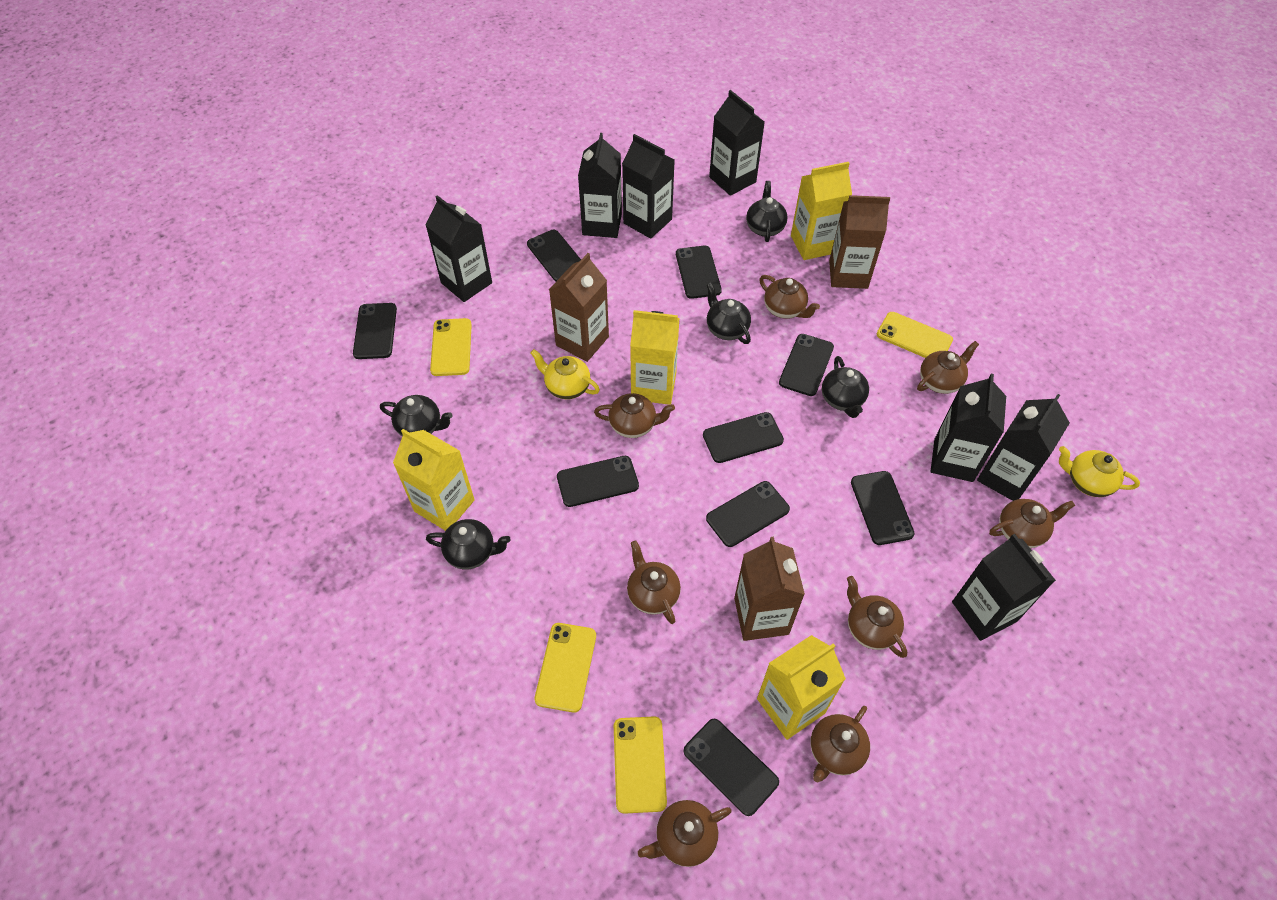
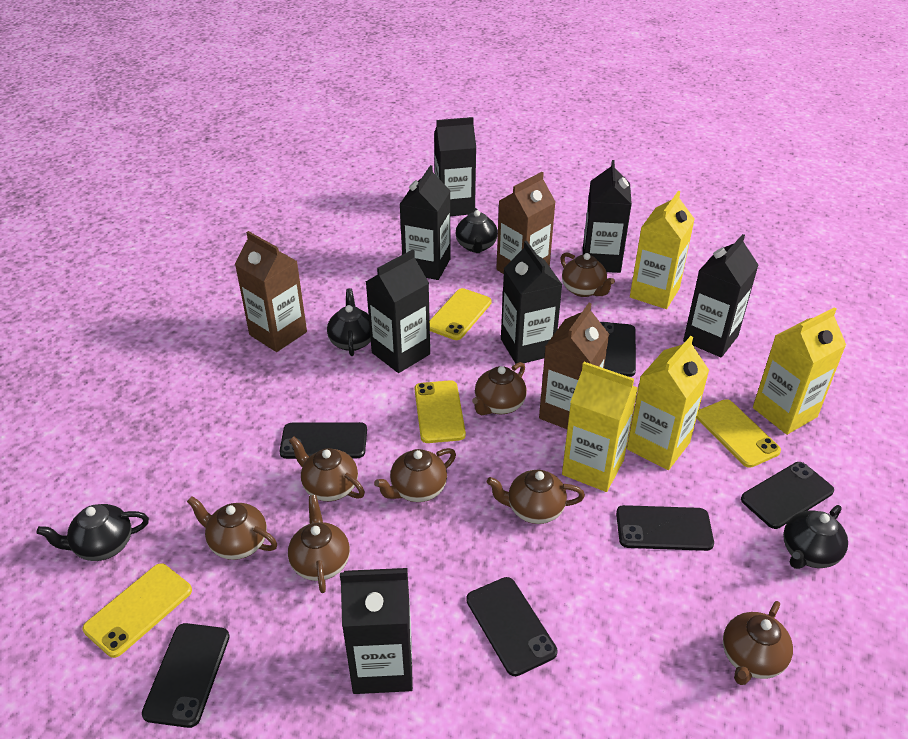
black phone: 9 -> 6
black teapot: 5 -> 4
yellow teapot: 2 -> 0

